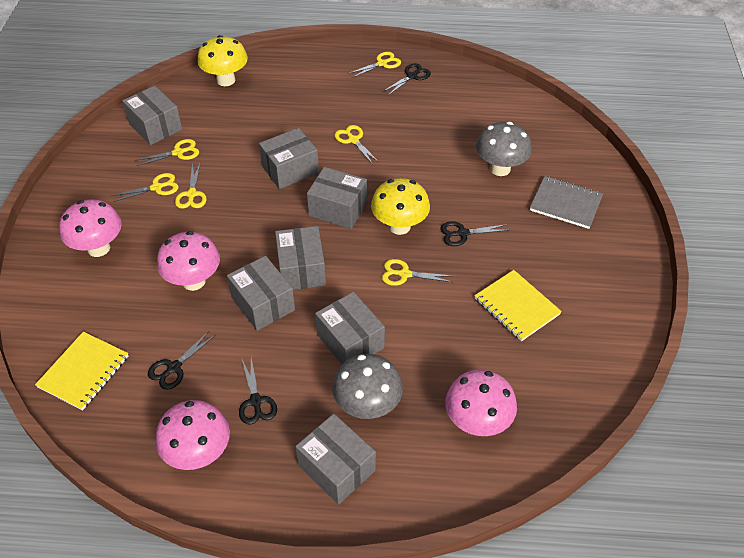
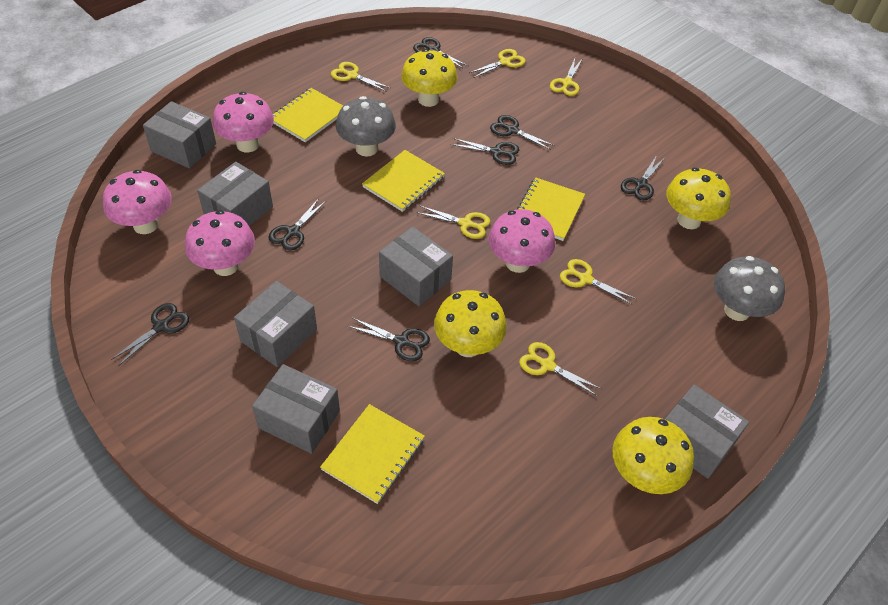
black scissors: 4 -> 7
grey box: 7 -> 6
grey notebook: 1 -> 0
yellow mushroom: 2 -> 4
yellow notebook: 2 -> 4

